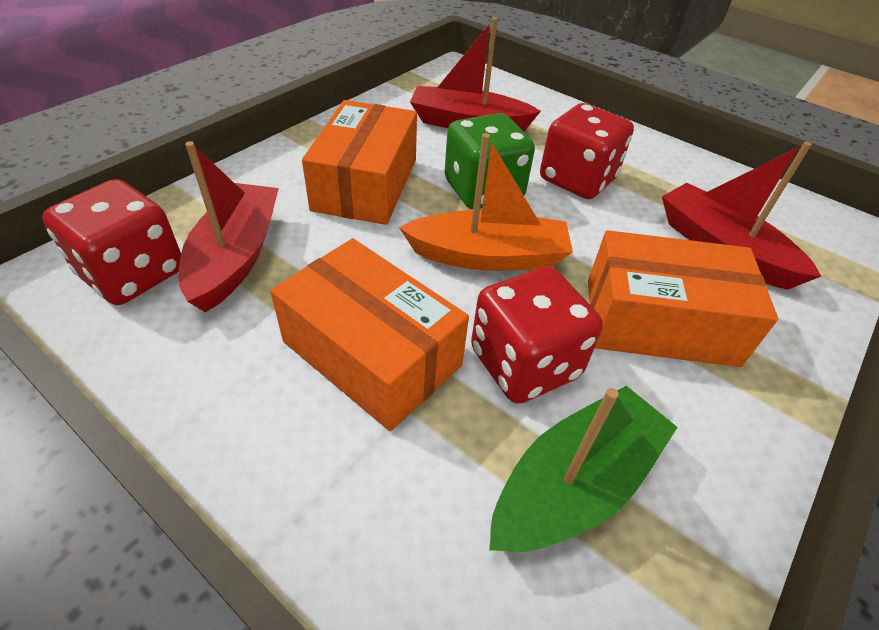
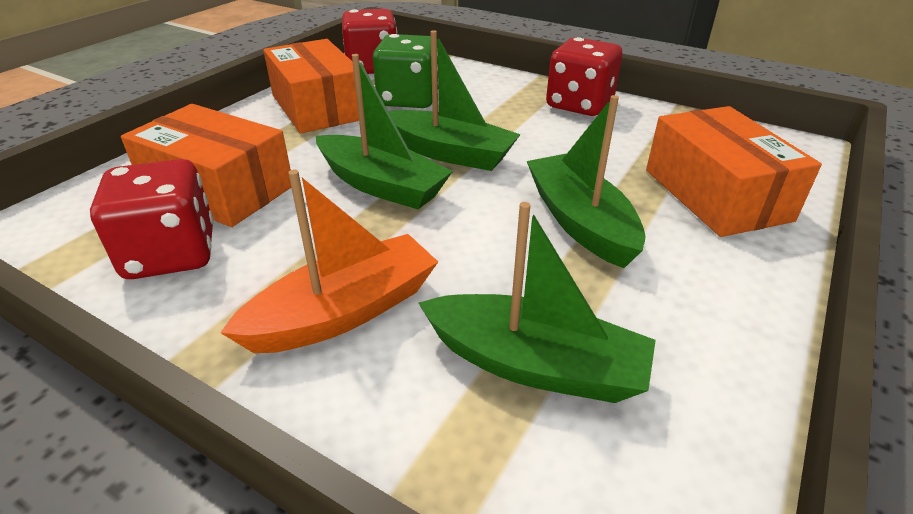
green boat: 1 -> 4
red boat: 3 -> 0

